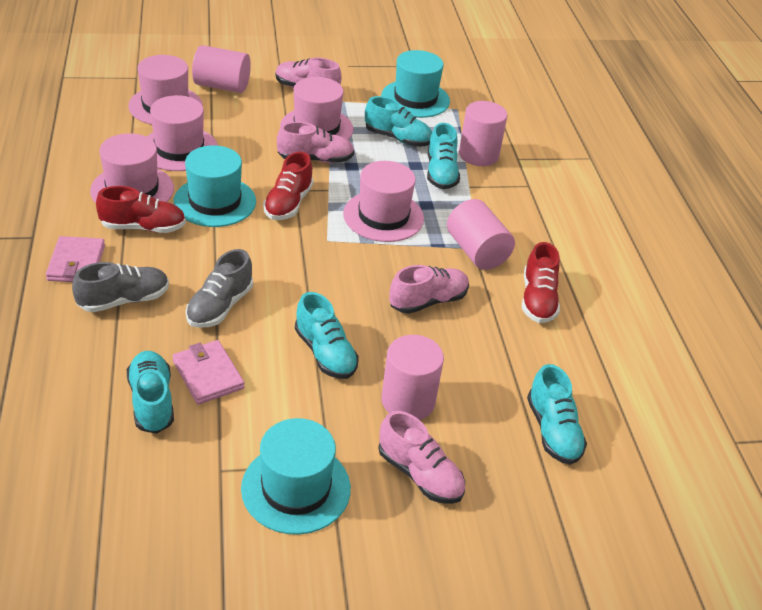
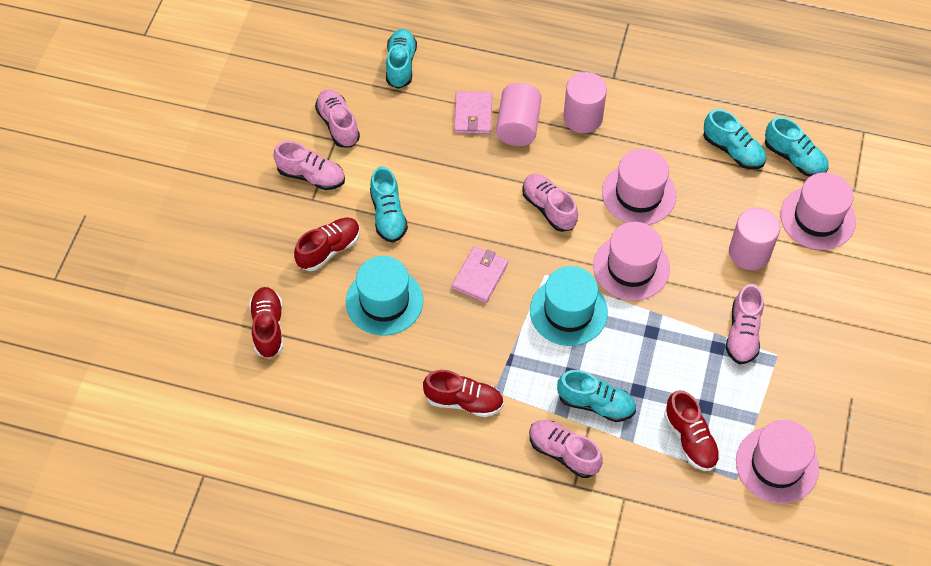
grey shoe: 2 -> 0
pink cylinder: 4 -> 3
pink hat: 5 -> 4
pink shoe: 4 -> 5
red shoe: 3 -> 4
turquoise hat: 3 -> 2

